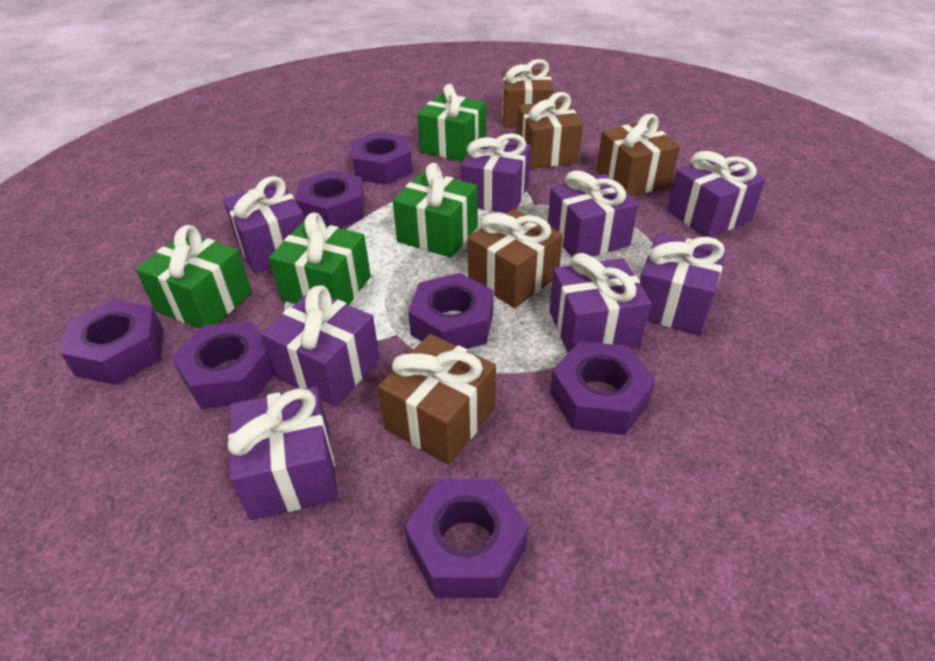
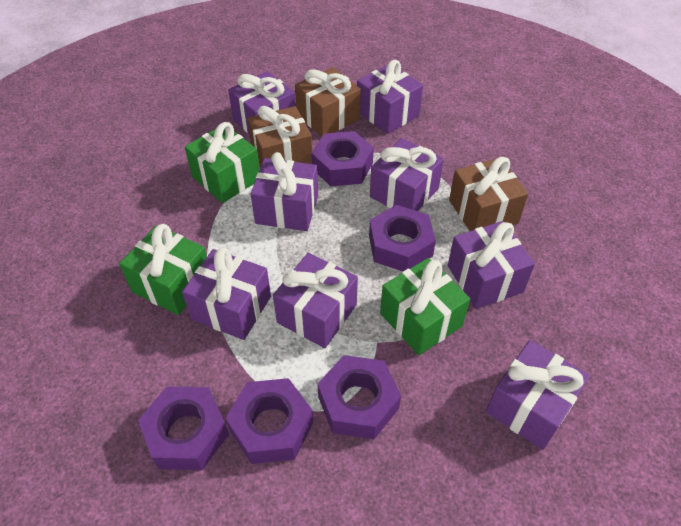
brown gift: 5 -> 3
green gift: 4 -> 3
purple nut: 7 -> 5

